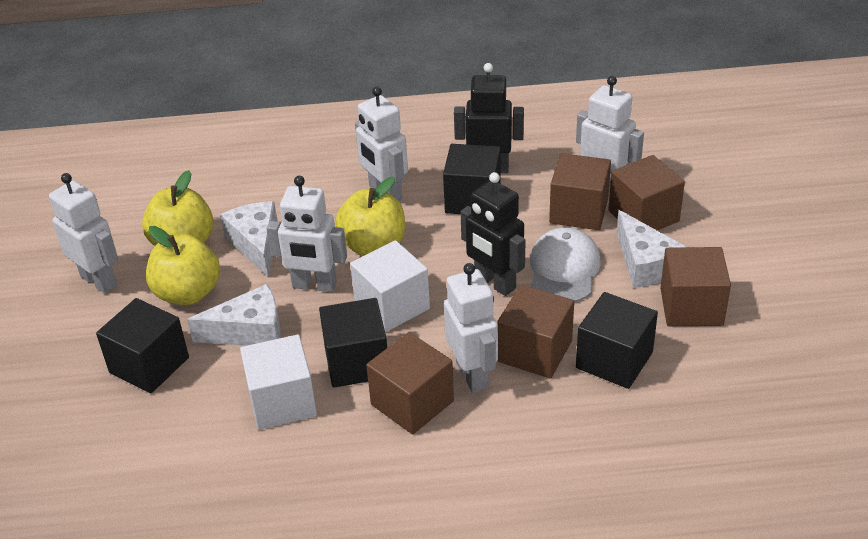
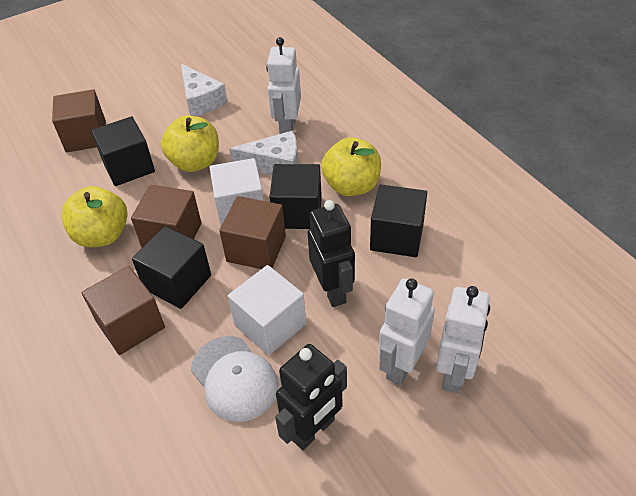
brown cube: 5 -> 4
white cheese: 3 -> 2
white robot: 5 -> 3

